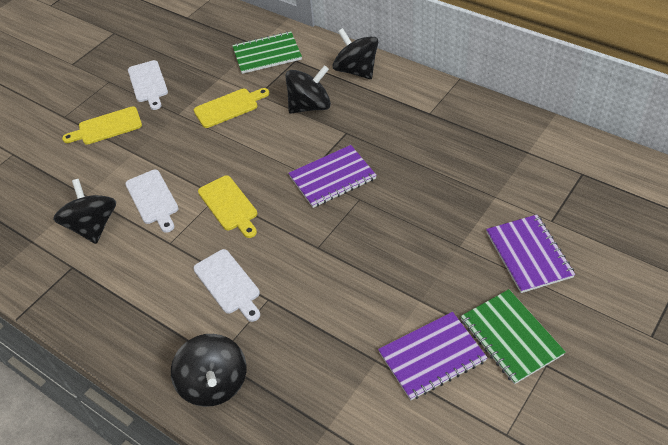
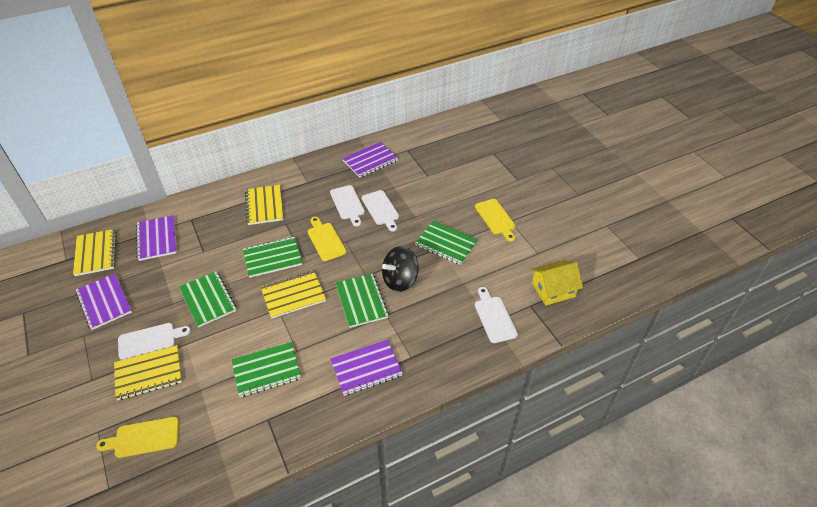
black spinning top: 4 -> 1
green notebook: 2 -> 5
purple notebook: 3 -> 4
white cutting board: 3 -> 4
yellow house: 0 -> 1
yellow notebook: 0 -> 4

